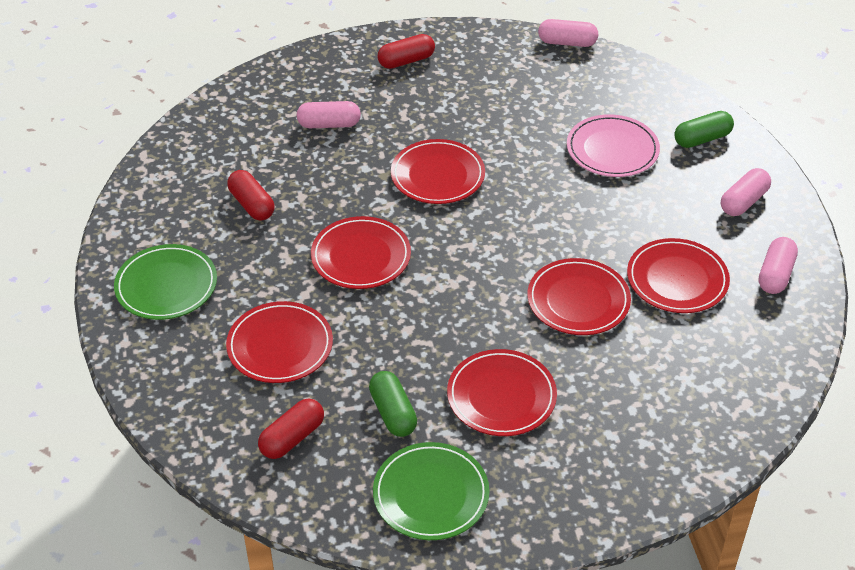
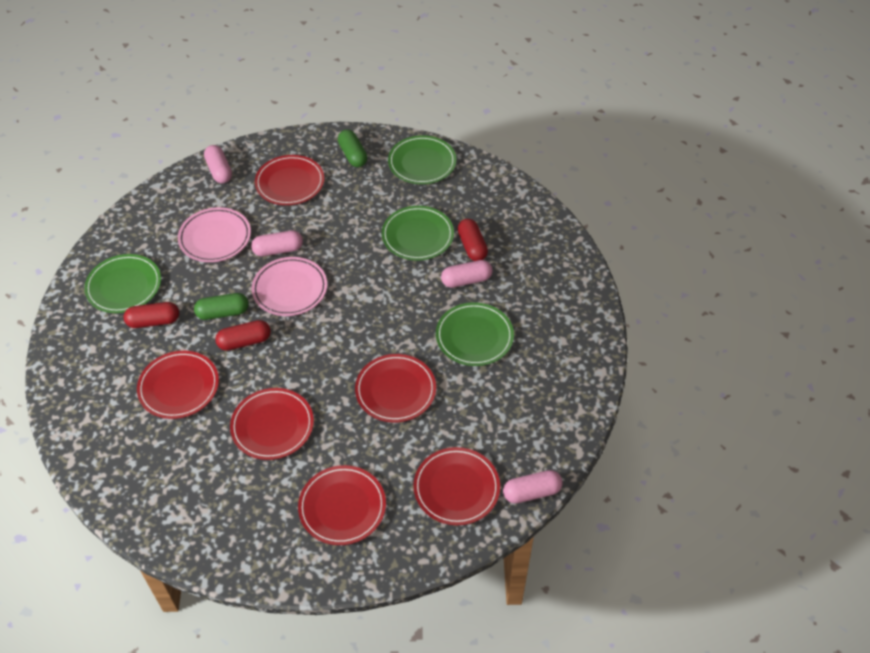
green plate: 2 -> 4
pink plate: 1 -> 2

